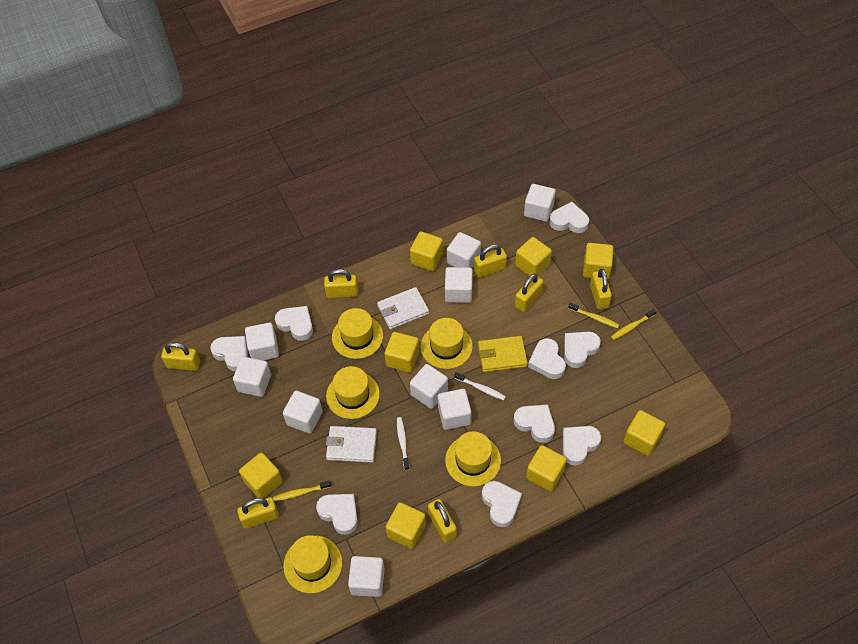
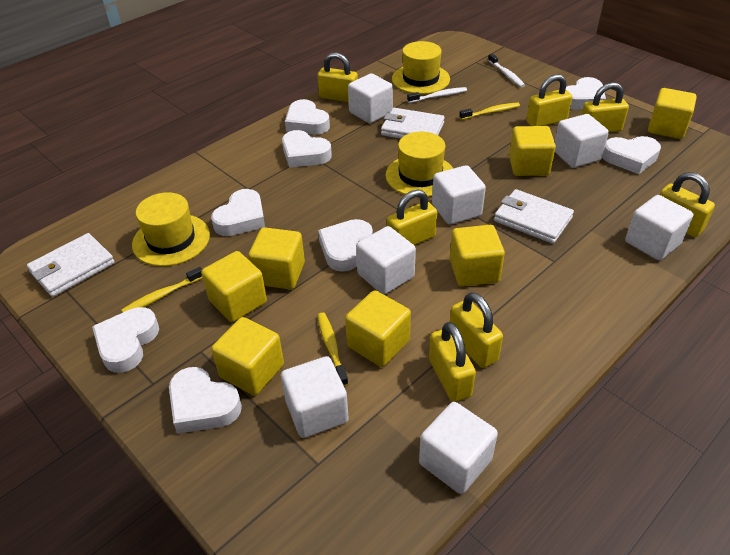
white cube: 9 -> 7
white heart: 9 -> 8
white wallet: 2 -> 3
yellow cube: 8 -> 7
yellow hat: 5 -> 3
yellow wallet: 1 -> 0

